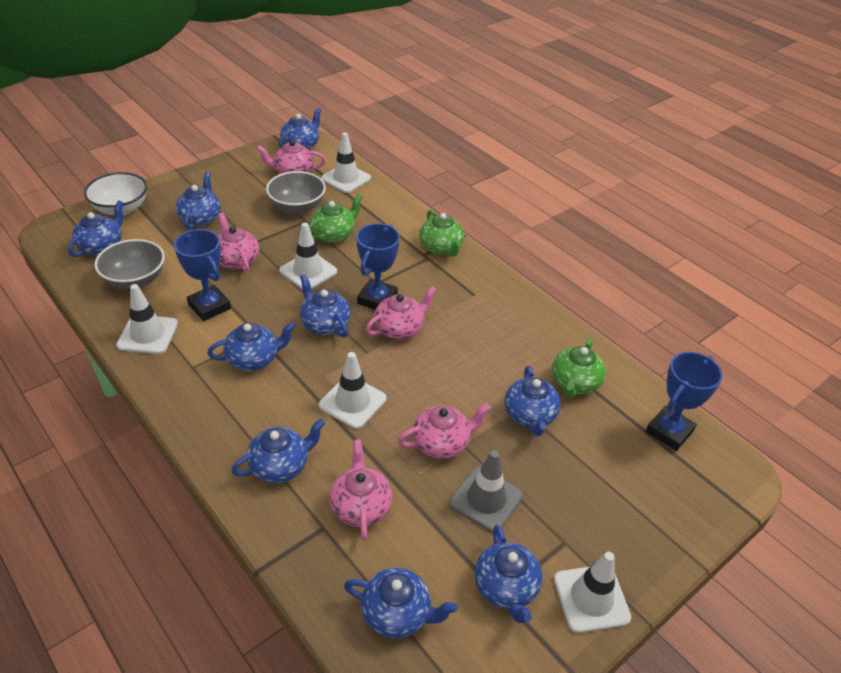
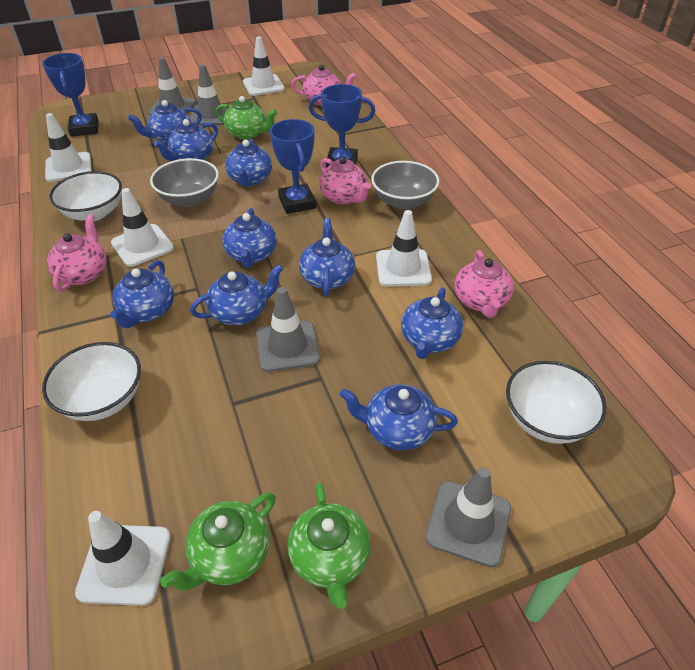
grey traffic cone: 1 -> 4
pink teapot: 5 -> 4
white bowl: 1 -> 3

